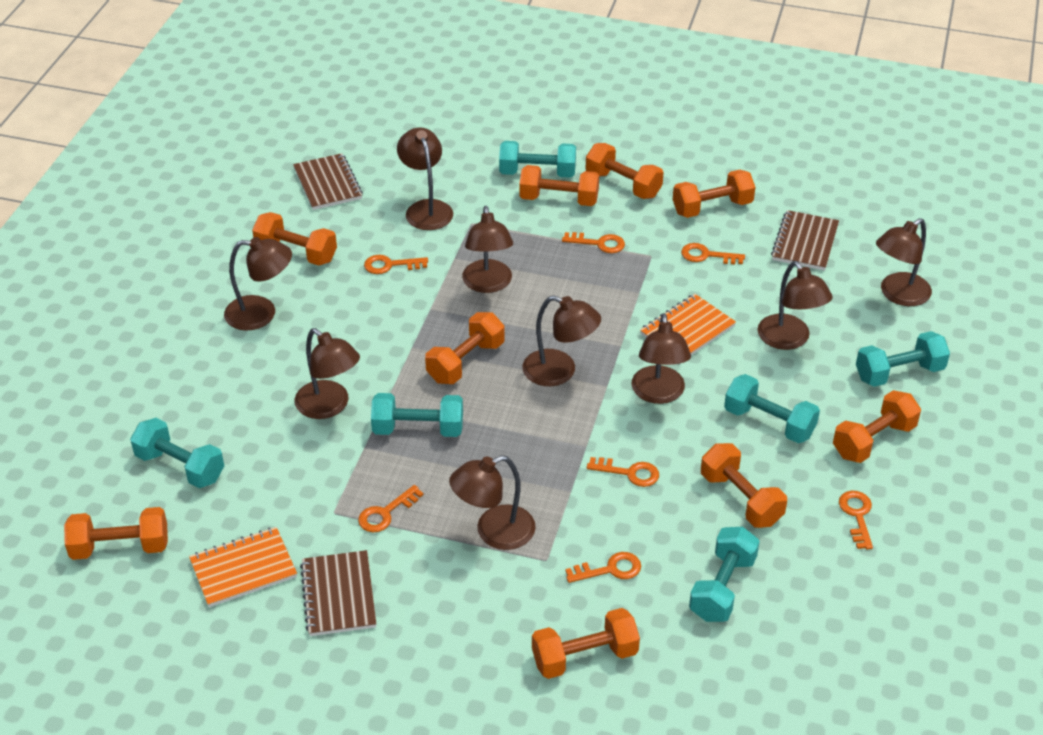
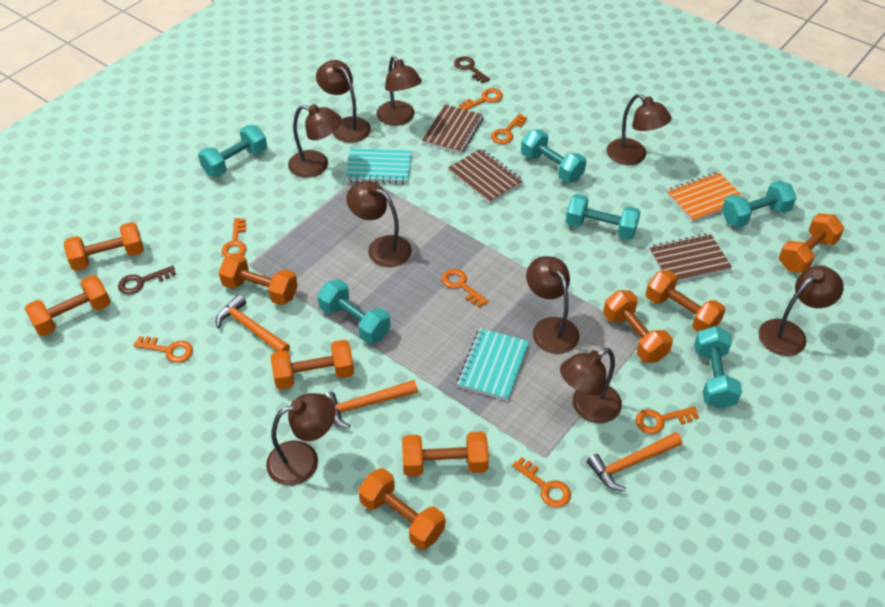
brown key: 0 -> 2
orange hammer: 0 -> 3
orange notebook: 2 -> 1
turquoise notebook: 0 -> 2

